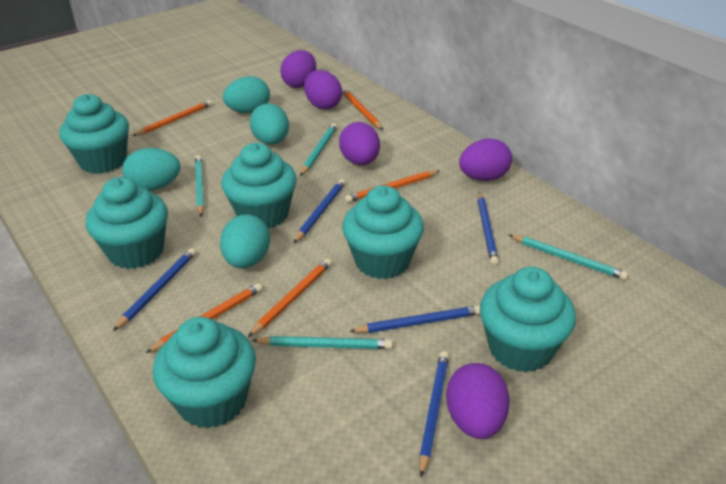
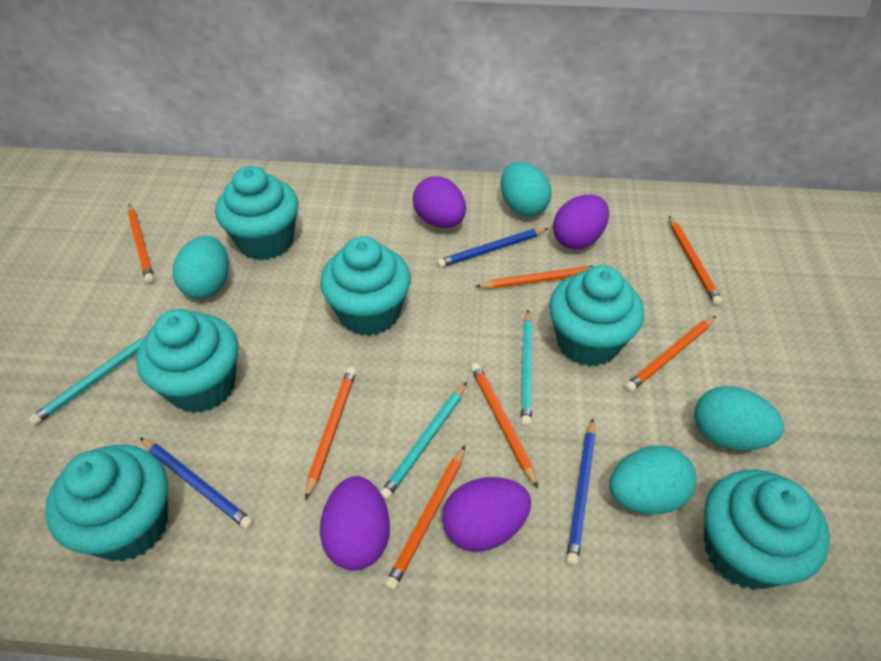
blue pencil: 5 -> 3
orange pencil: 5 -> 7
purple egg: 5 -> 4
turquoise pencil: 4 -> 3

